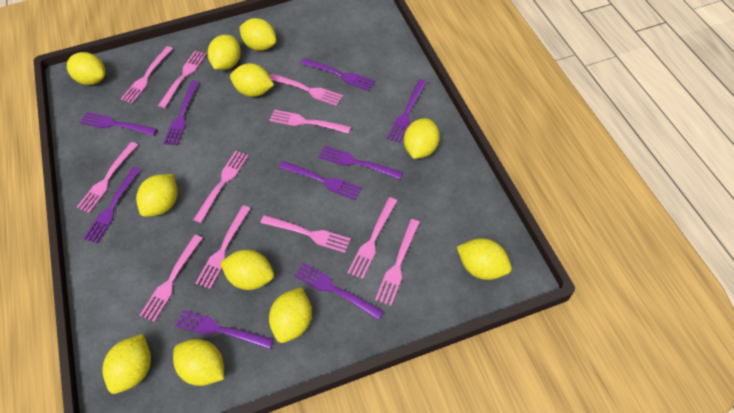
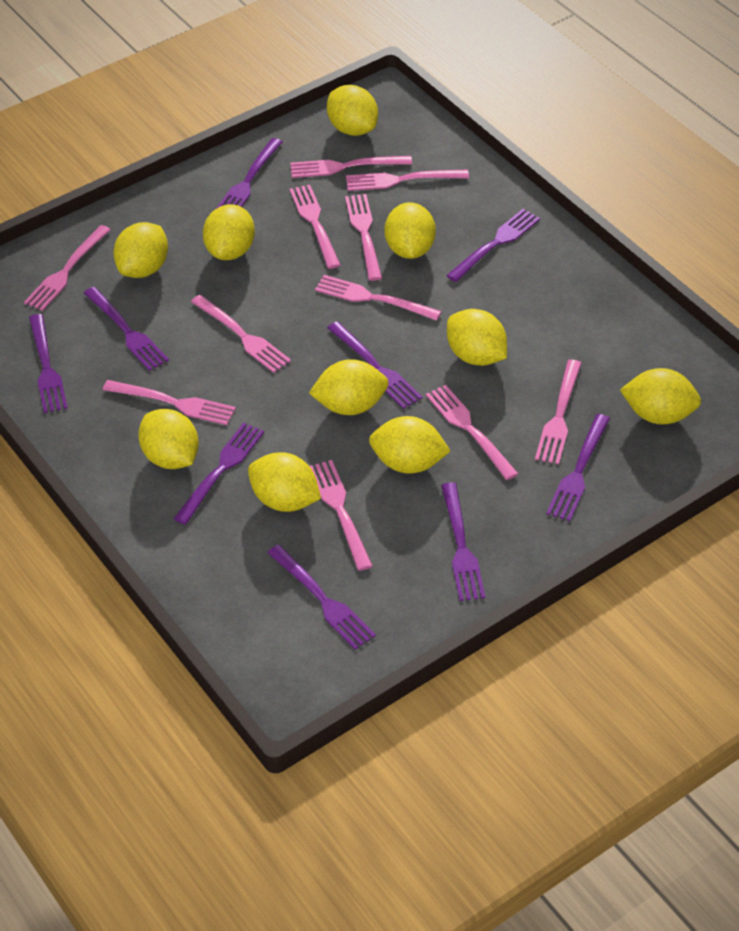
yellow lemon: 11 -> 10

